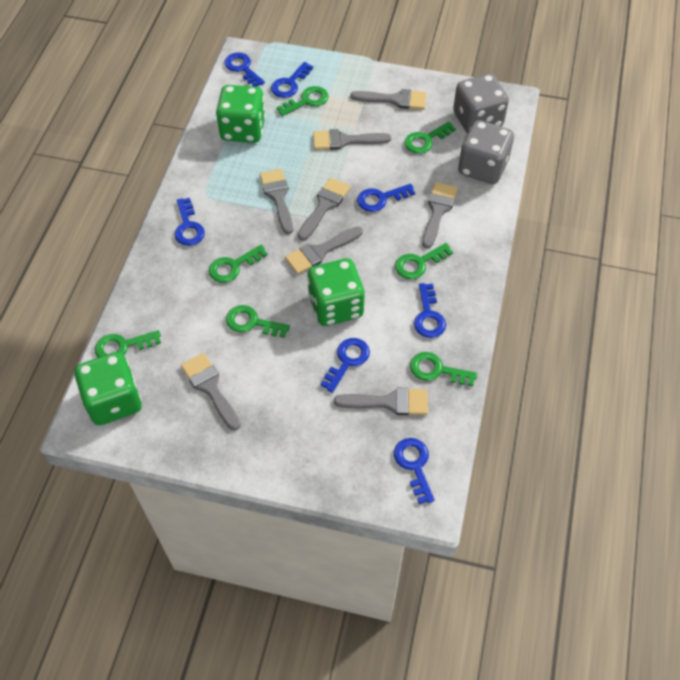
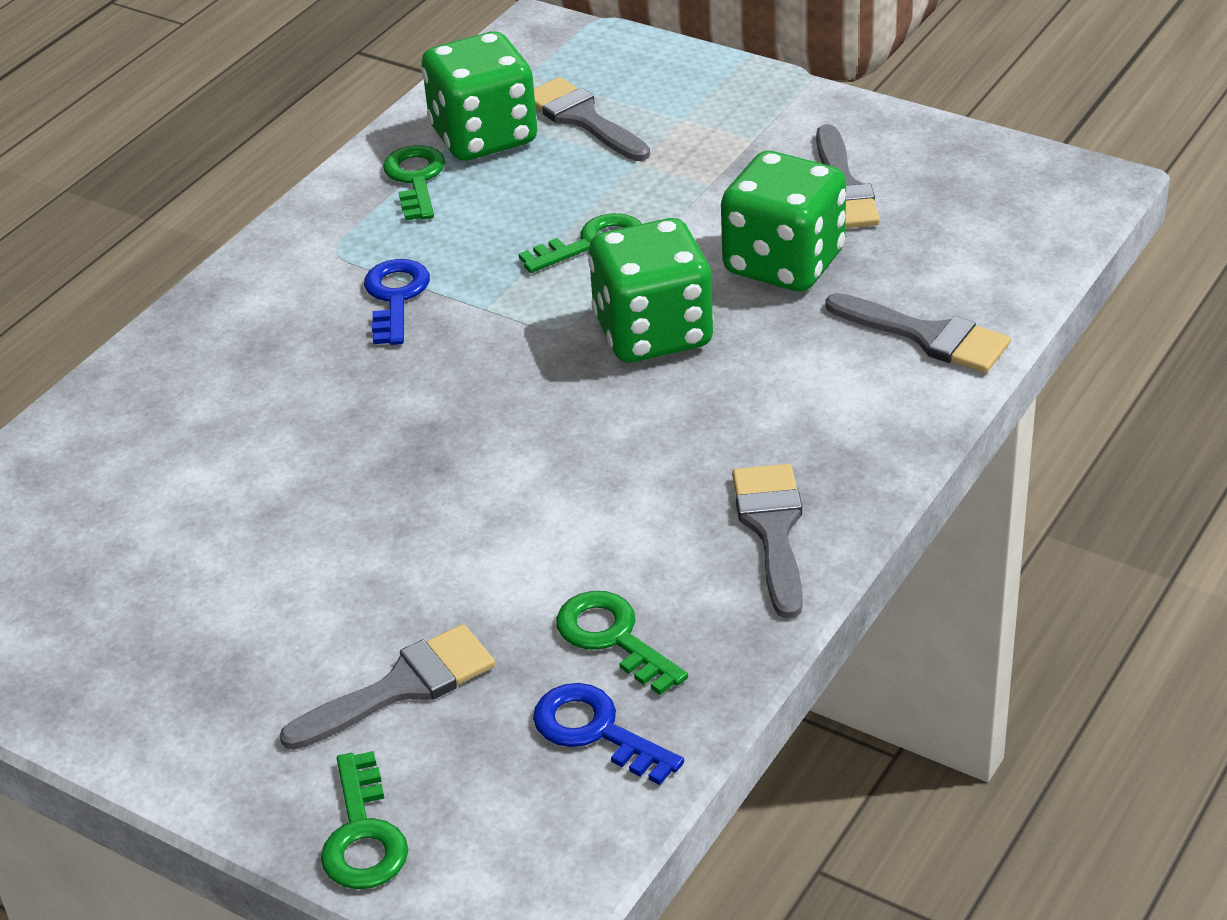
blue key: 7 -> 2
green key: 7 -> 4
grey brush: 8 -> 5
grey dice: 2 -> 0

